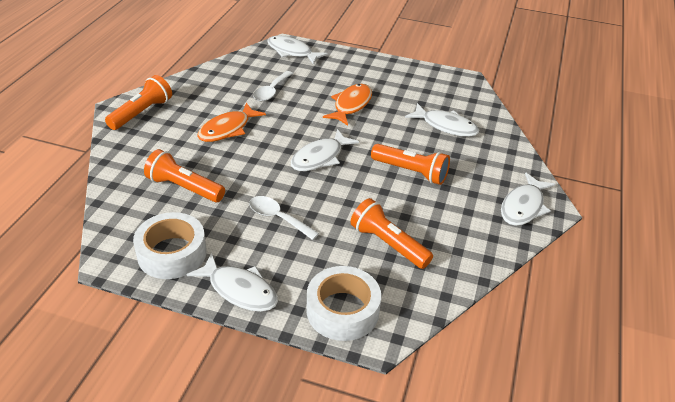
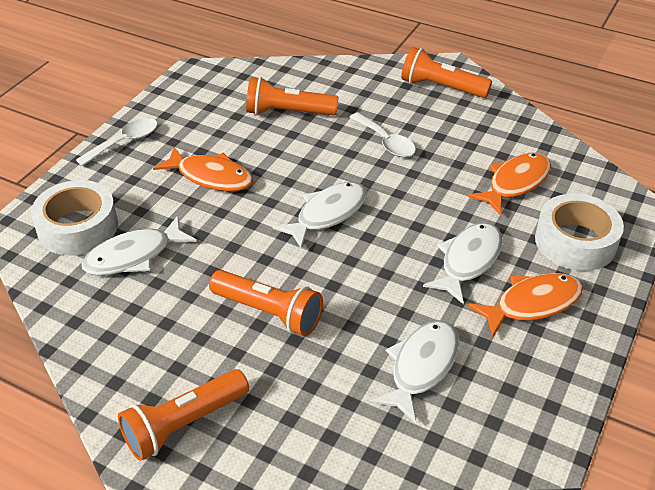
orange fish: 2 -> 3
white fish: 5 -> 4

